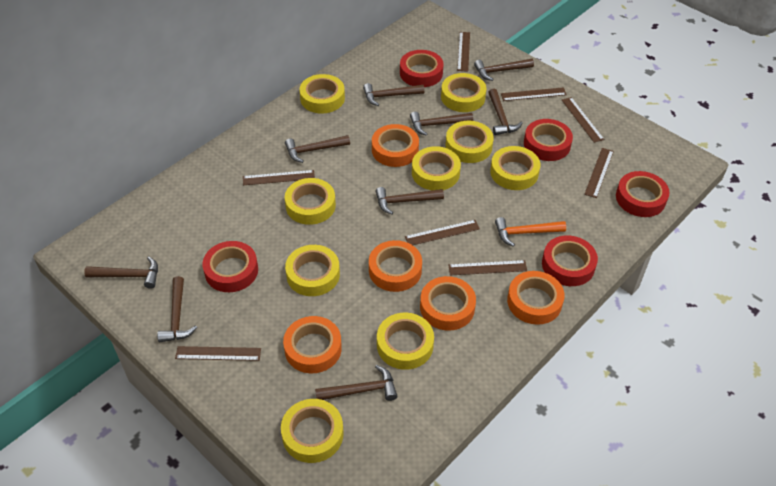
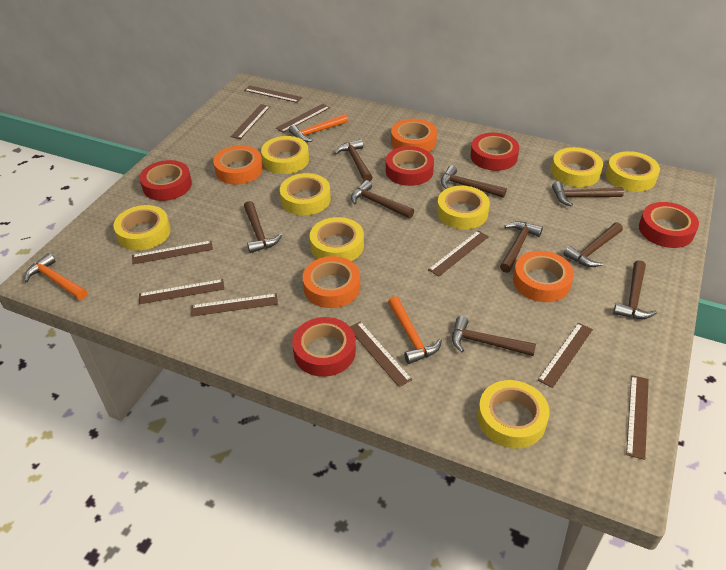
brown ruler: 8 -> 10
orange hammer: 1 -> 3
orange tape: 5 -> 4
yellow tape: 9 -> 8

